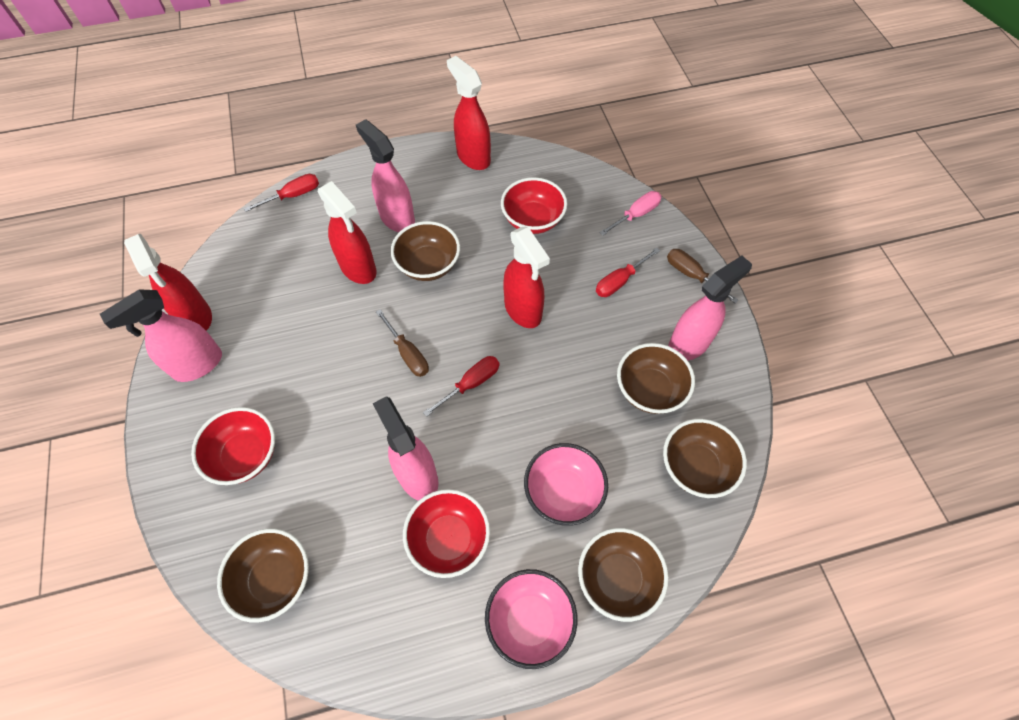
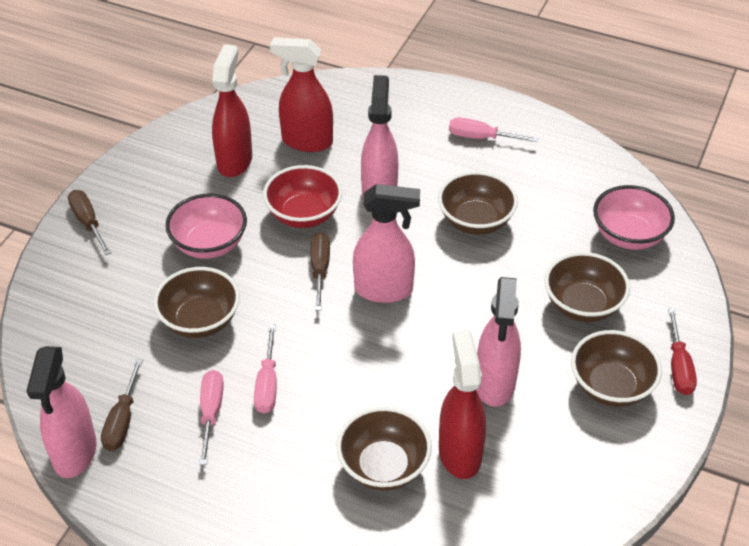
brown screwdriver: 2 -> 3
pink screwdriver: 1 -> 3
red bowl: 3 -> 1
red screwdriver: 3 -> 1
red spray bottle: 4 -> 3

